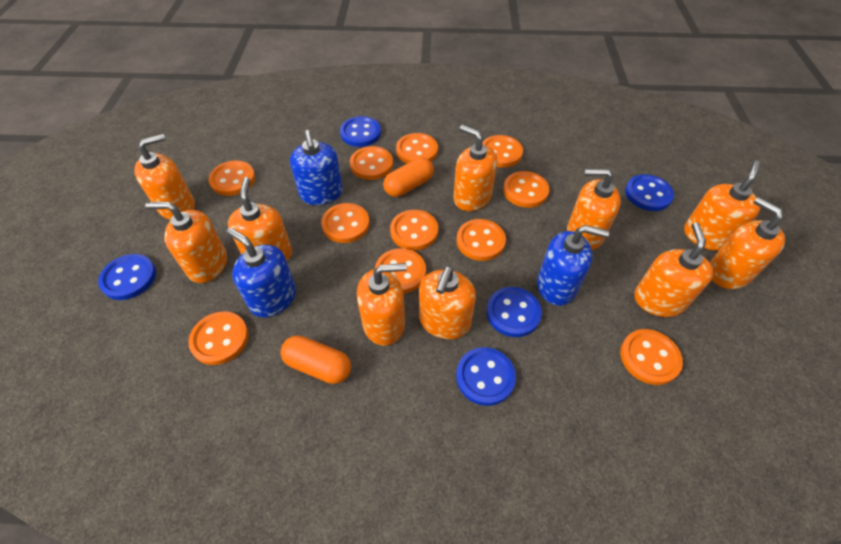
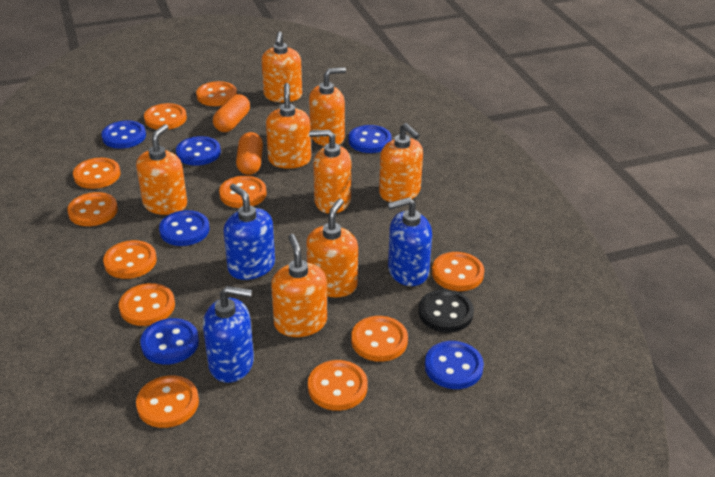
black button: 0 -> 1
blue button: 5 -> 6
orange soap dispenser: 10 -> 8

